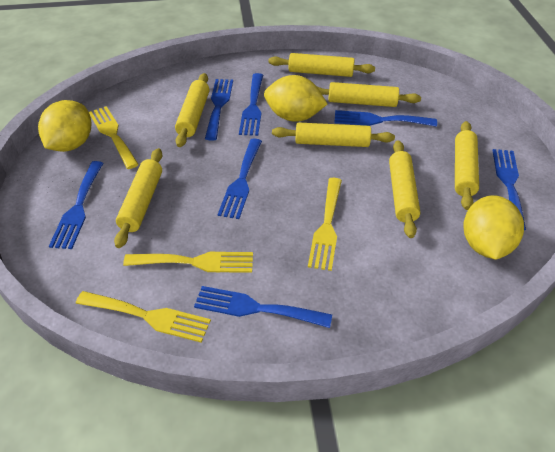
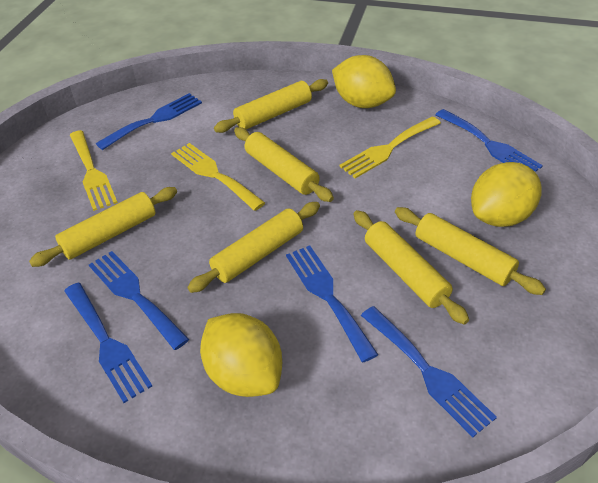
blue fork: 7 -> 6
yellow fork: 4 -> 3
yellow rolling pin: 7 -> 6

